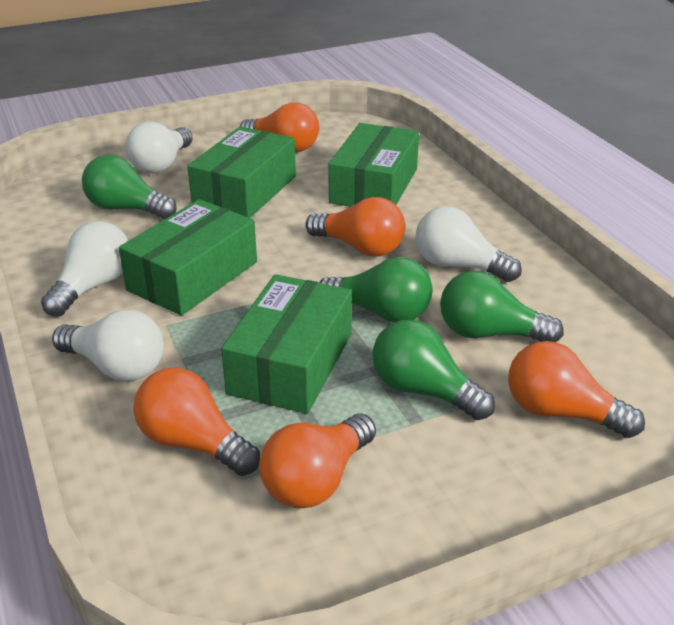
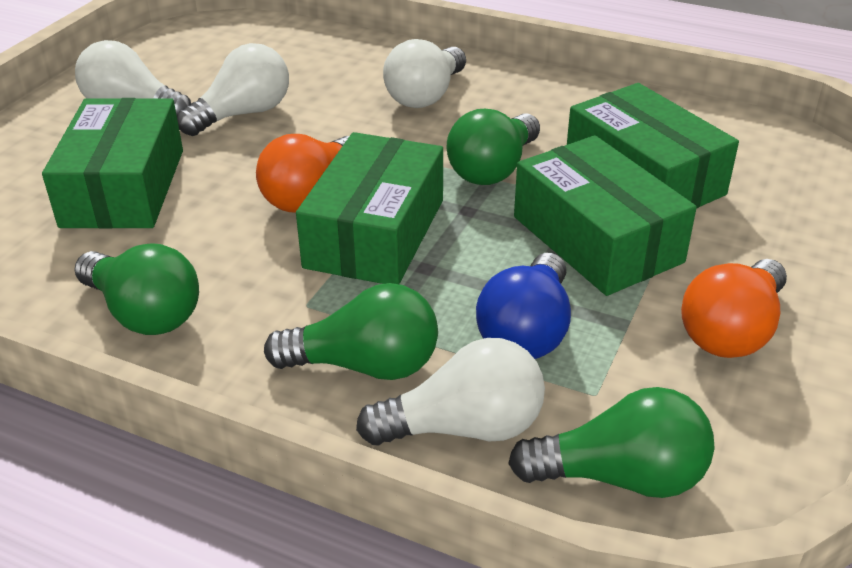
blue light bulb: 0 -> 1
orange light bulb: 5 -> 2

